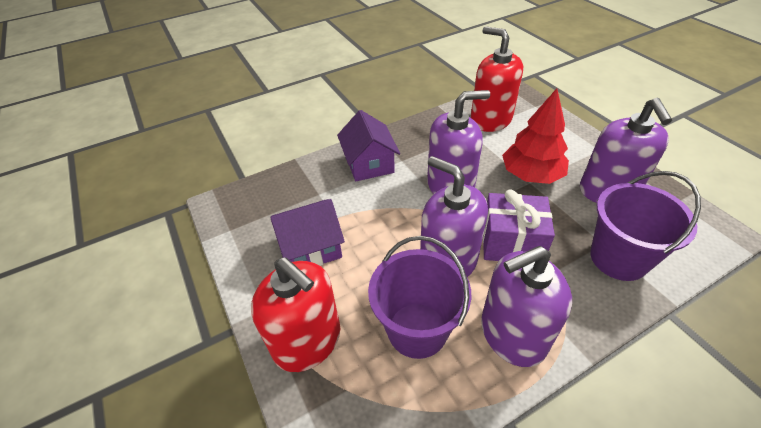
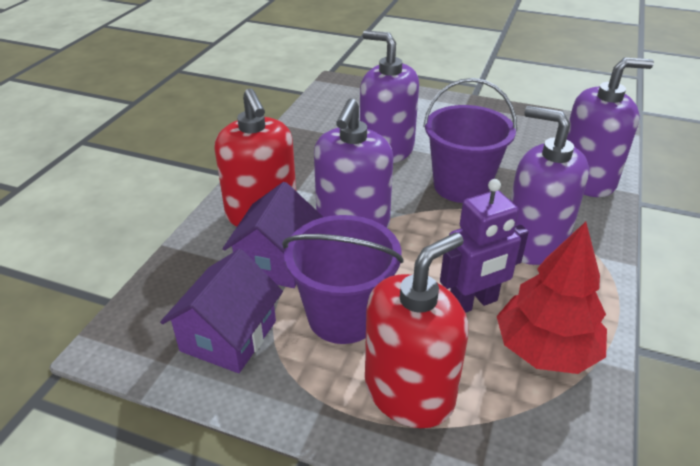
purple gift: 1 -> 0
purple robot: 0 -> 1

